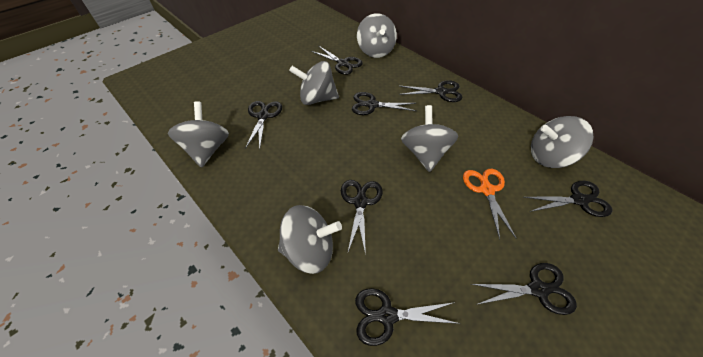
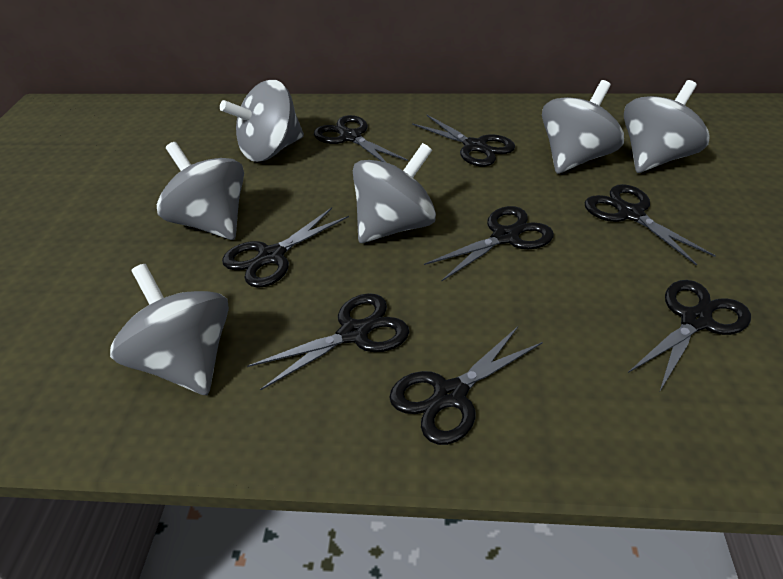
orange scissors: 1 -> 0

